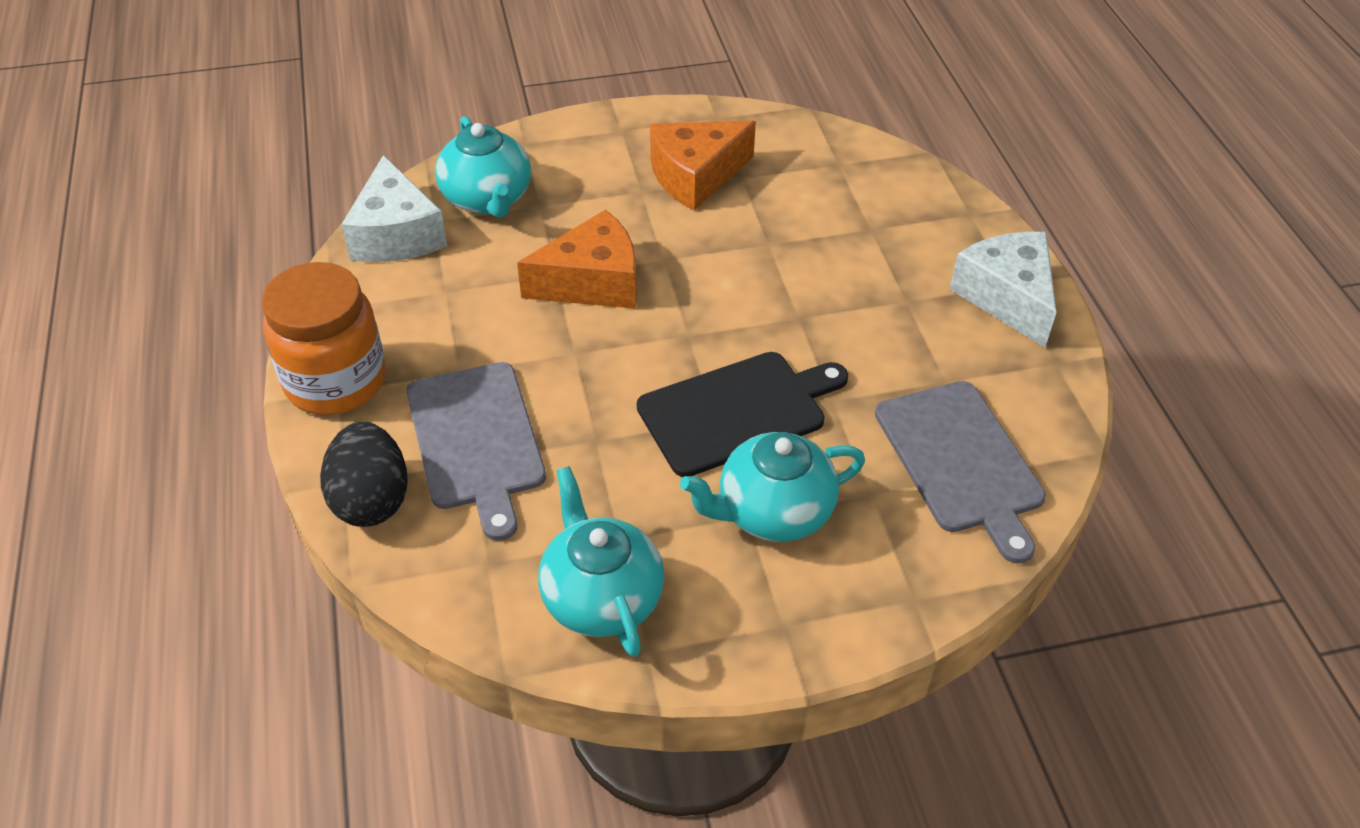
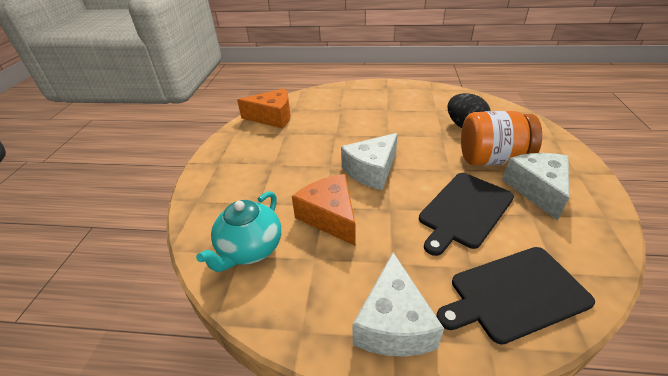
black cutting board: 1 -> 2
grey cutting board: 2 -> 0
turquoise teapot: 3 -> 1
white cheese: 2 -> 3

